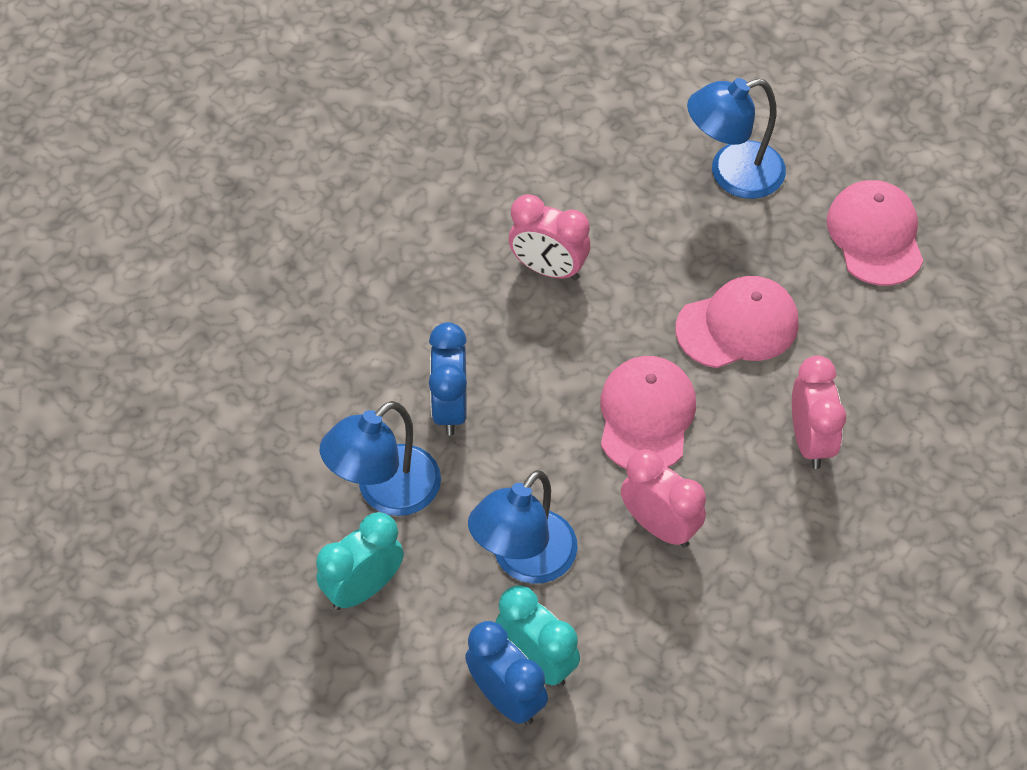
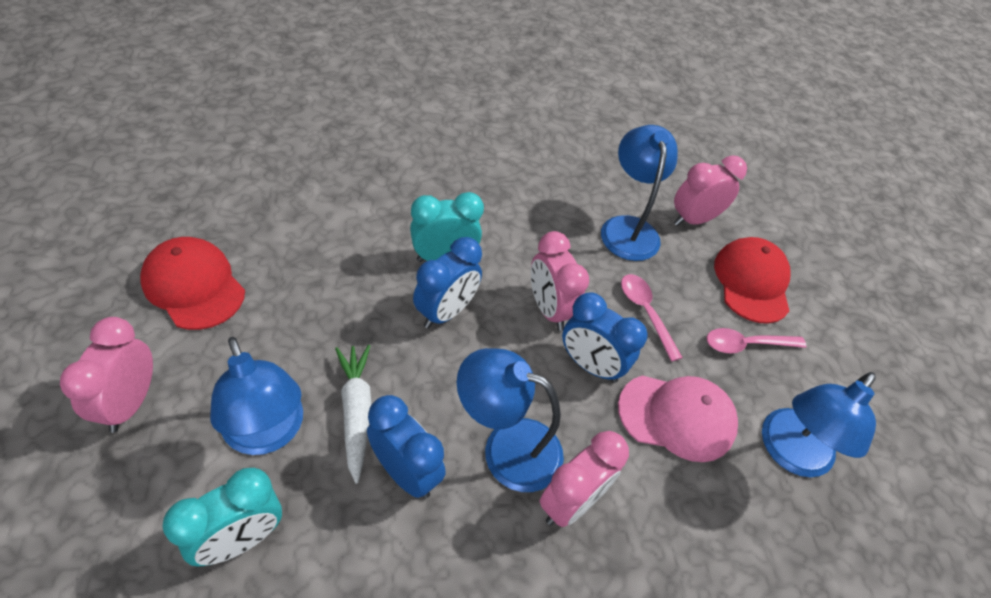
blue clock: 2 -> 3
blue lamp: 3 -> 4
pink cap: 3 -> 1
pink clock: 3 -> 4
pink spoon: 0 -> 2
red cap: 0 -> 2
white carrot: 0 -> 1

